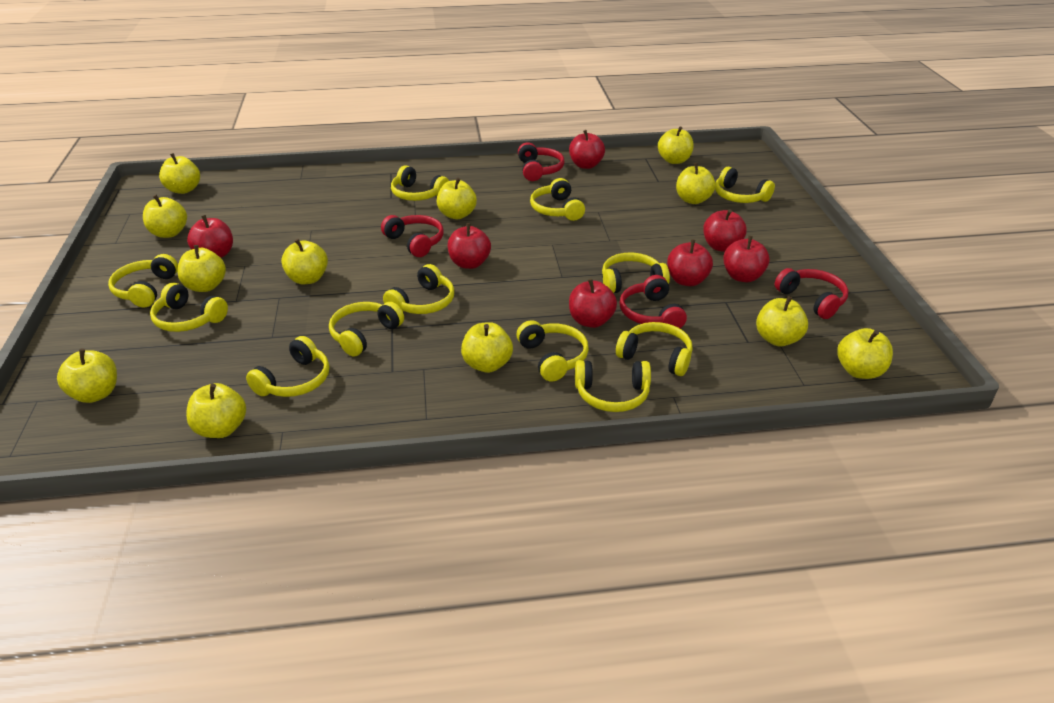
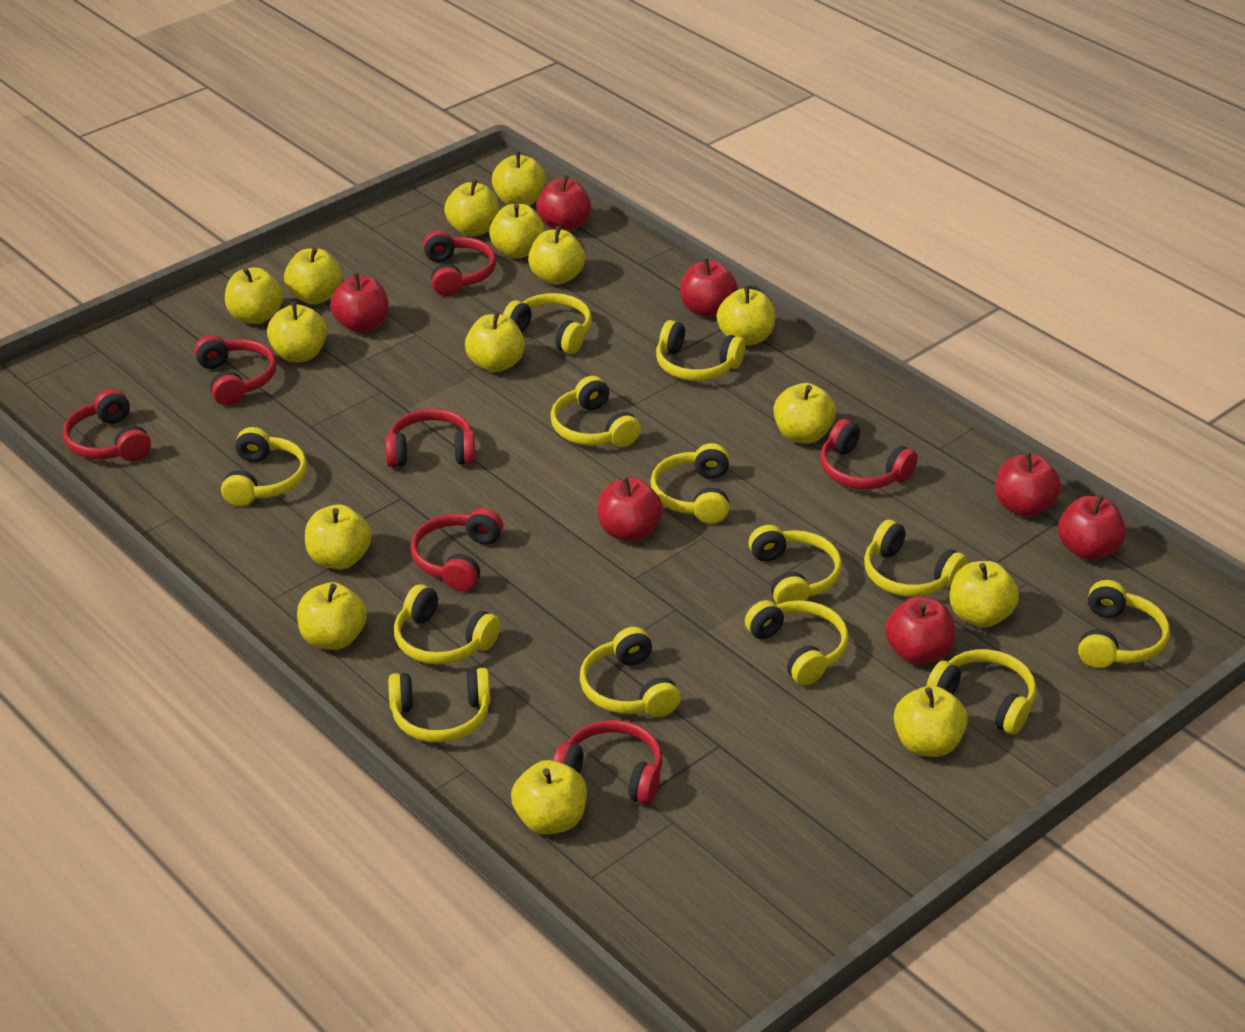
red headphones: 4 -> 7
yellow apple: 12 -> 15
yellow headphones: 12 -> 13

